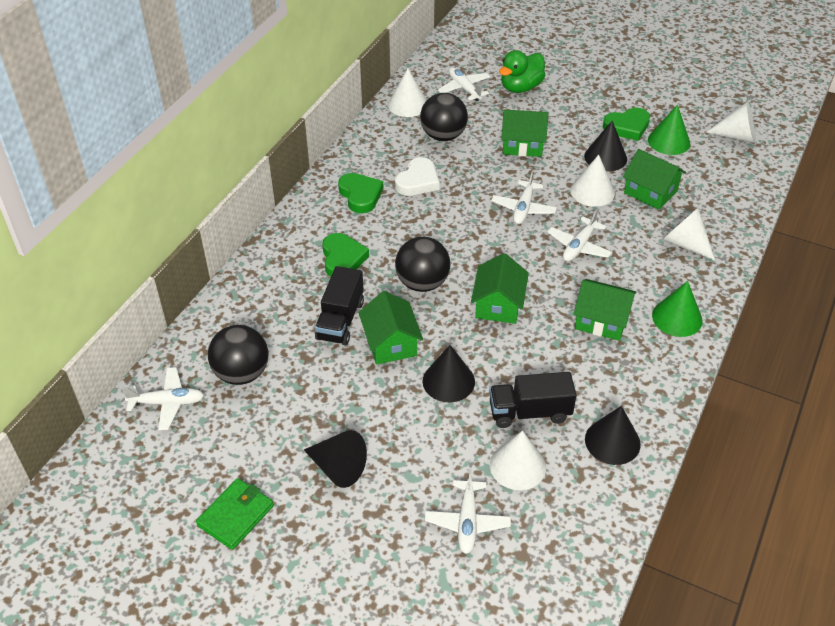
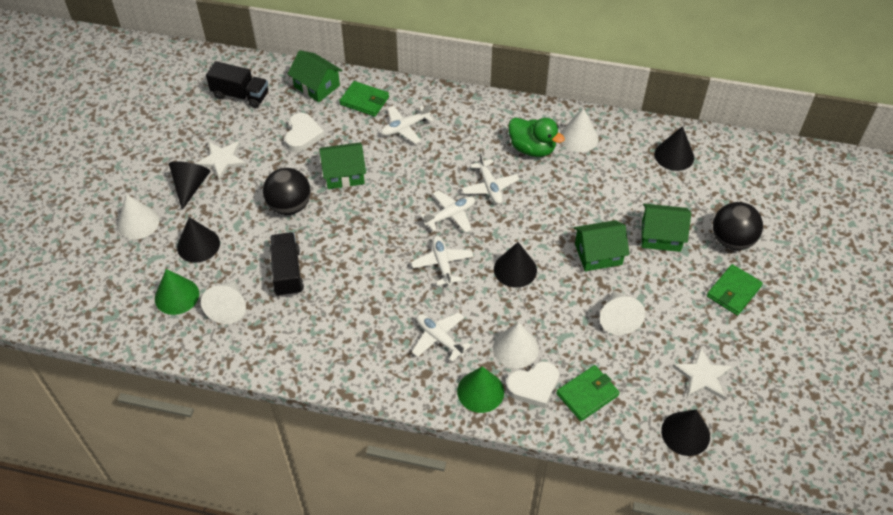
black ball: 3 -> 2
black cone: 4 -> 5
green heart: 3 -> 0
green house: 5 -> 4
green wallet: 1 -> 3
white heart: 1 -> 2
white star: 0 -> 2

